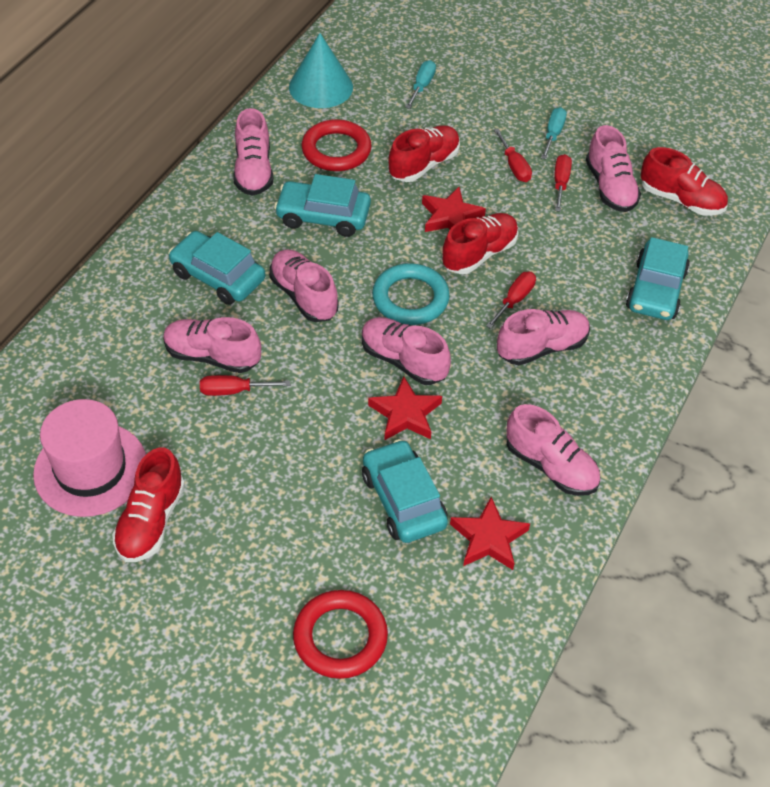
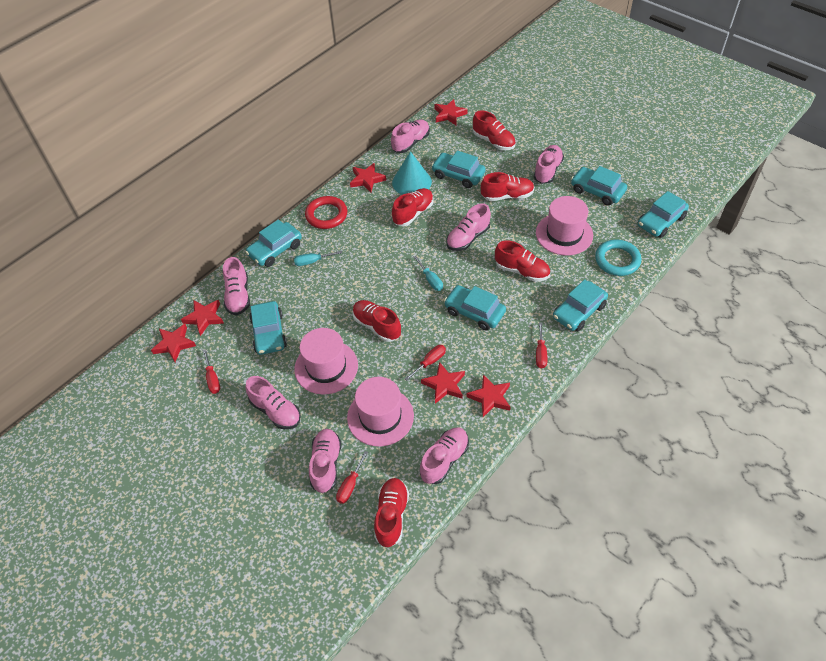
pink hat: 1 -> 3
red ring: 2 -> 1
red shoe: 4 -> 6
red star: 3 -> 6
turquoise car: 4 -> 7

